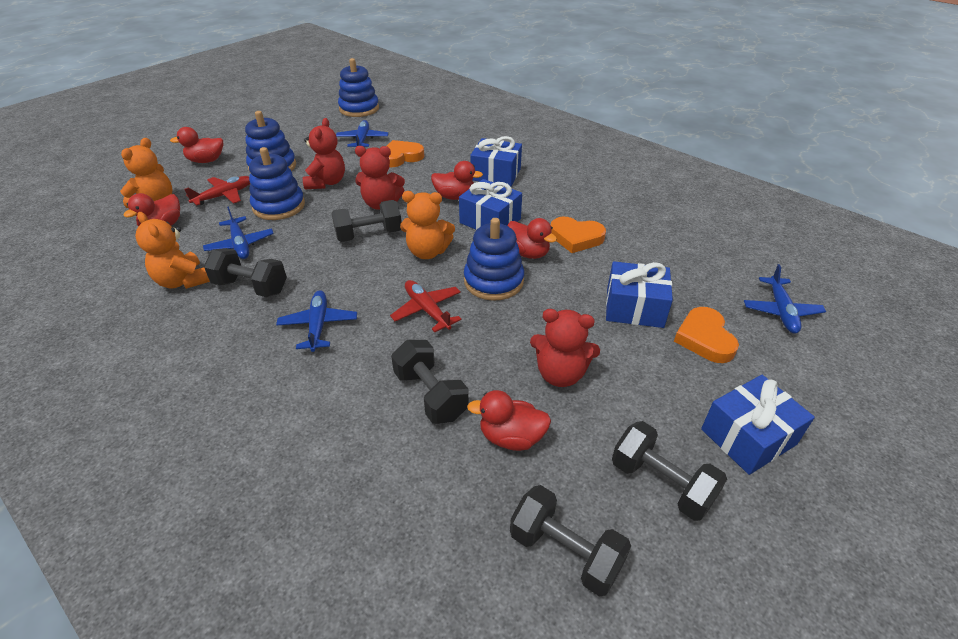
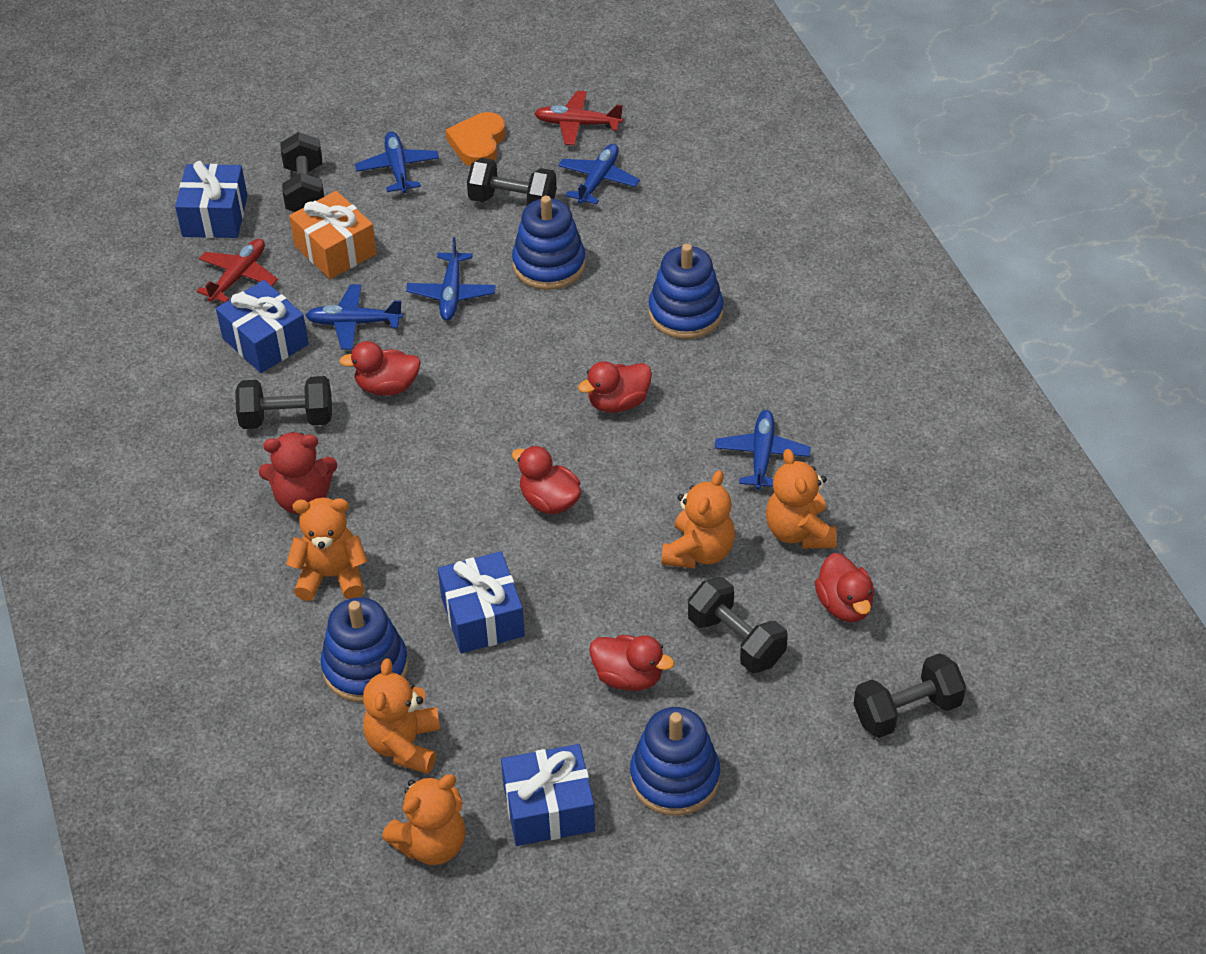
blue plane: 4 -> 5
orange gift: 0 -> 1
orange heart: 3 -> 1
orange teddy bear: 3 -> 5
red teddy bear: 3 -> 1

